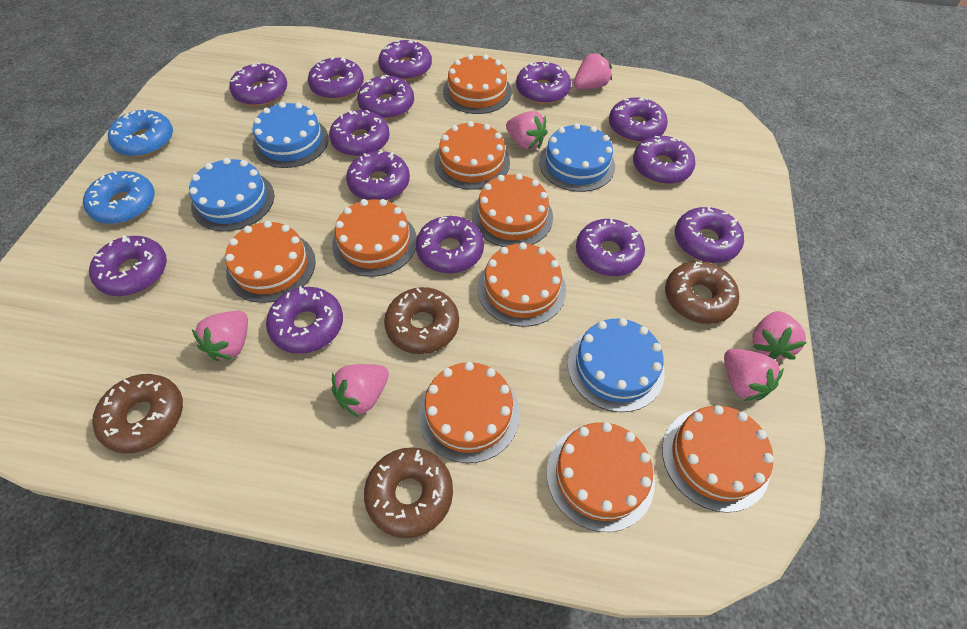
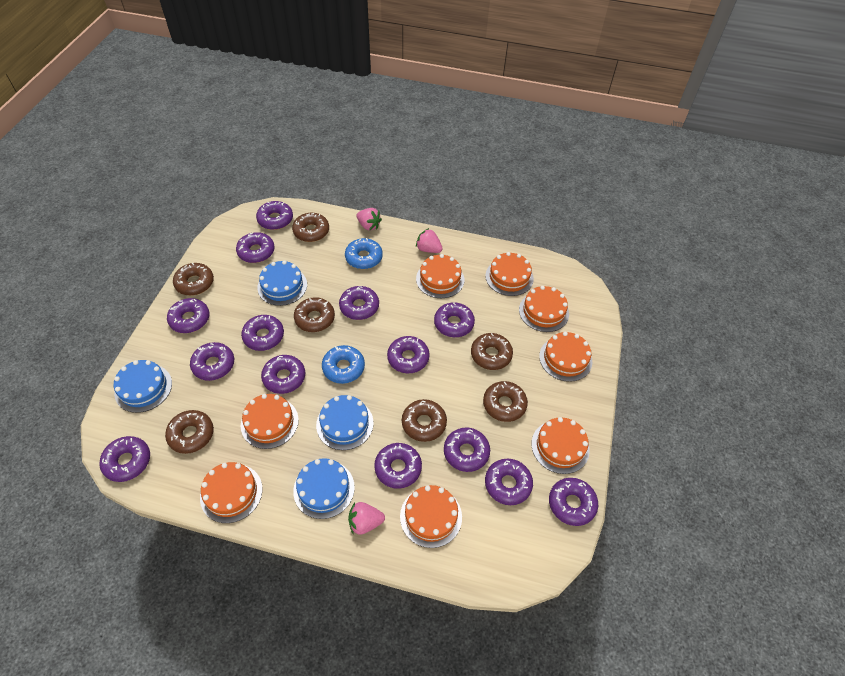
brown donut: 4 -> 7
orange cake: 9 -> 8
pink strawberry: 6 -> 3

